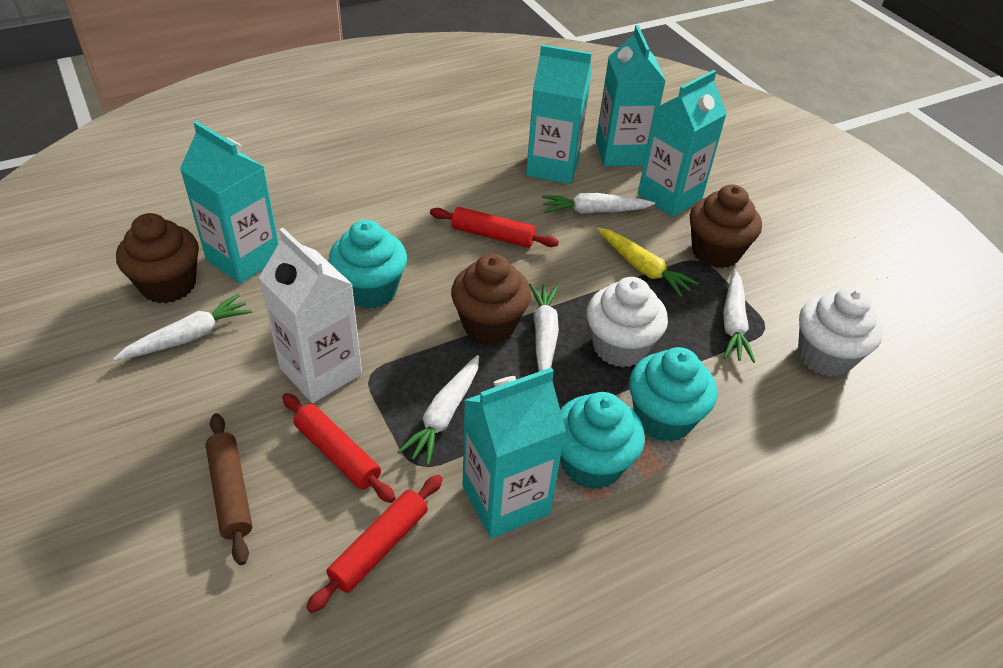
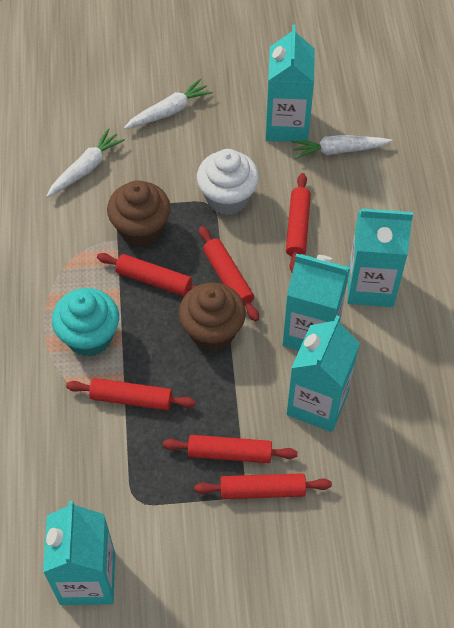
brown cupcake: 3 -> 2
brown rolling pin: 1 -> 0
red rolling pin: 3 -> 6
turquoise cupcake: 3 -> 1
white carrot: 5 -> 3
white carton: 1 -> 0
white cupcake: 2 -> 1
yellow carrot: 1 -> 0

